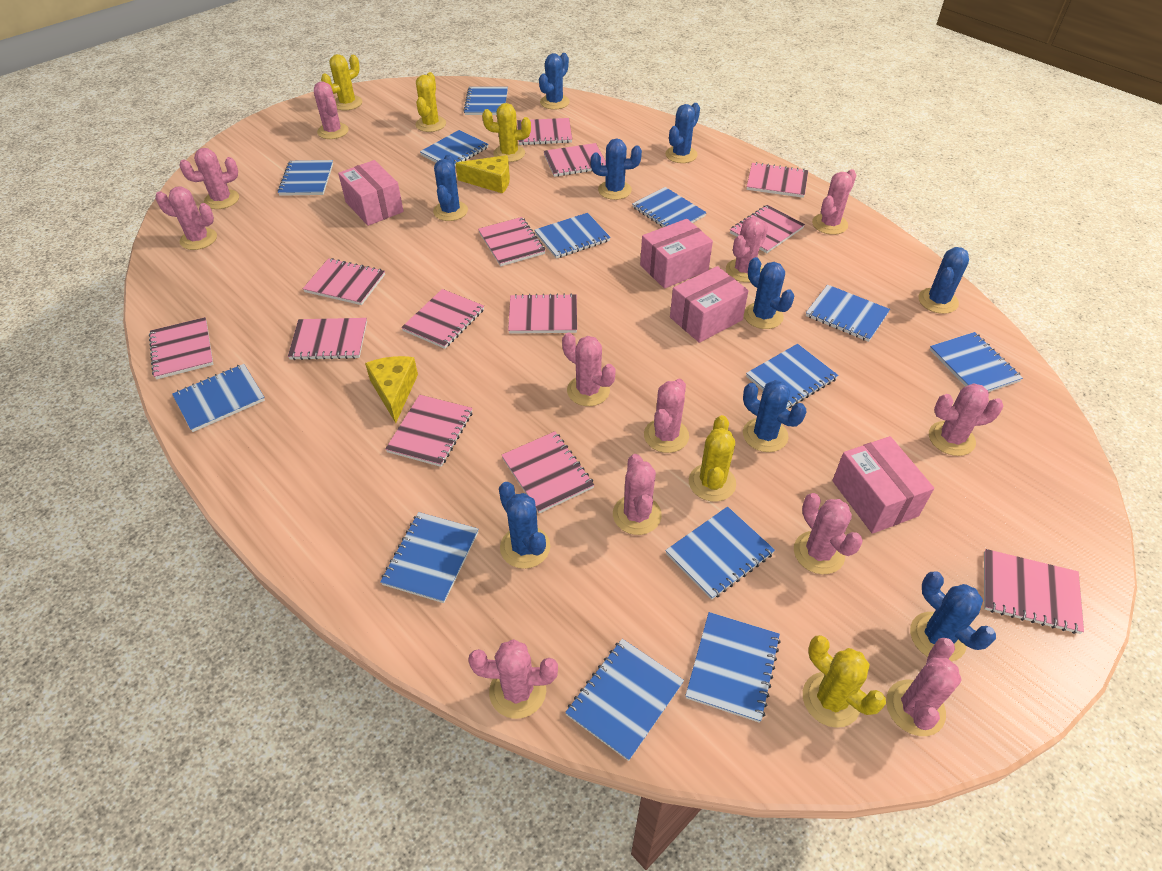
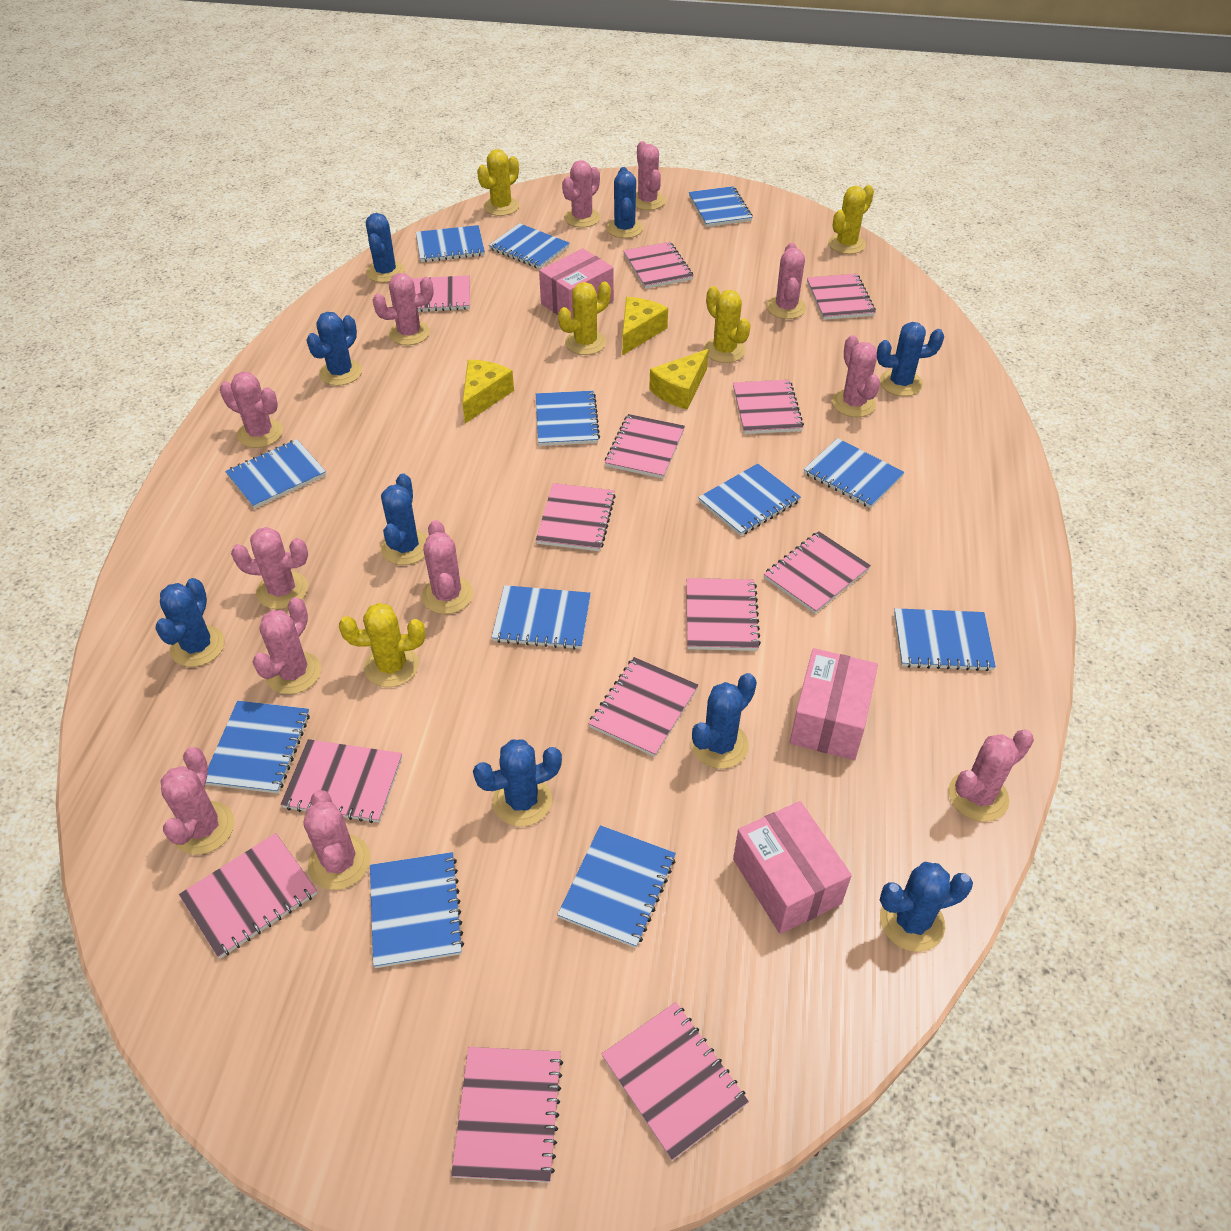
blue notebook: 13 -> 12
pink box: 4 -> 3
yellow cheese: 2 -> 3

